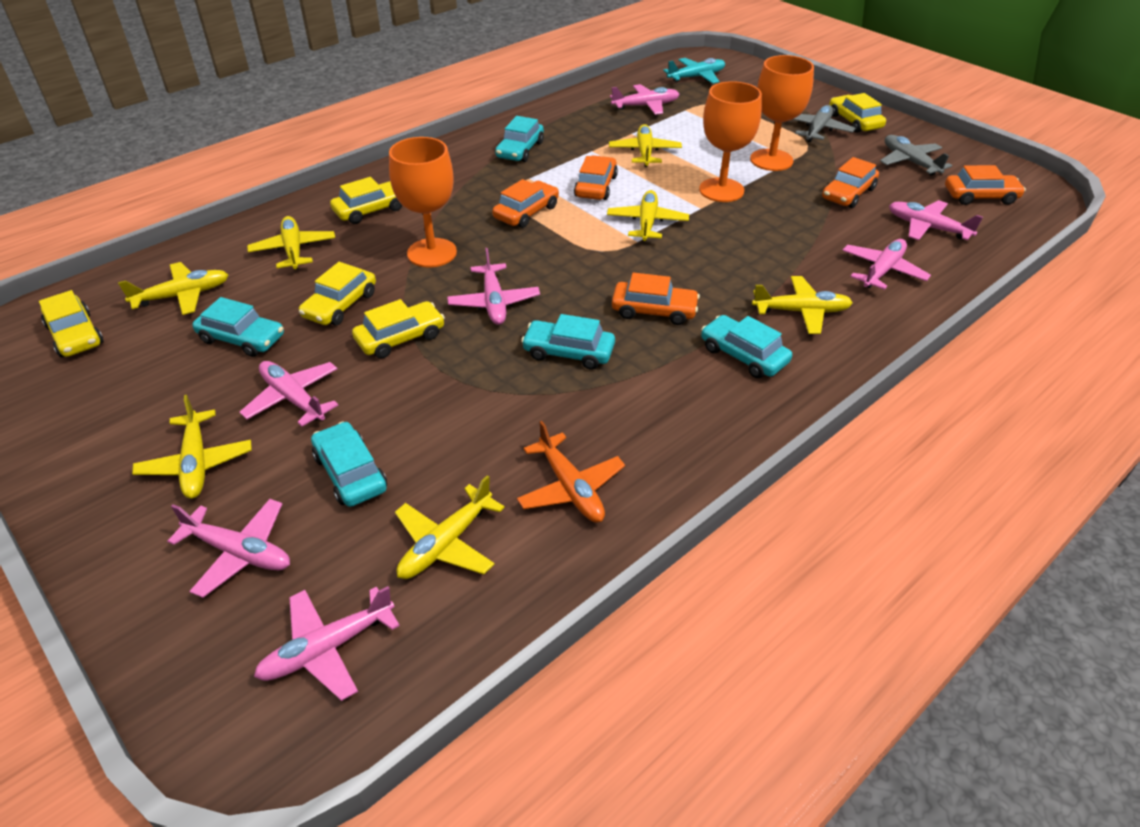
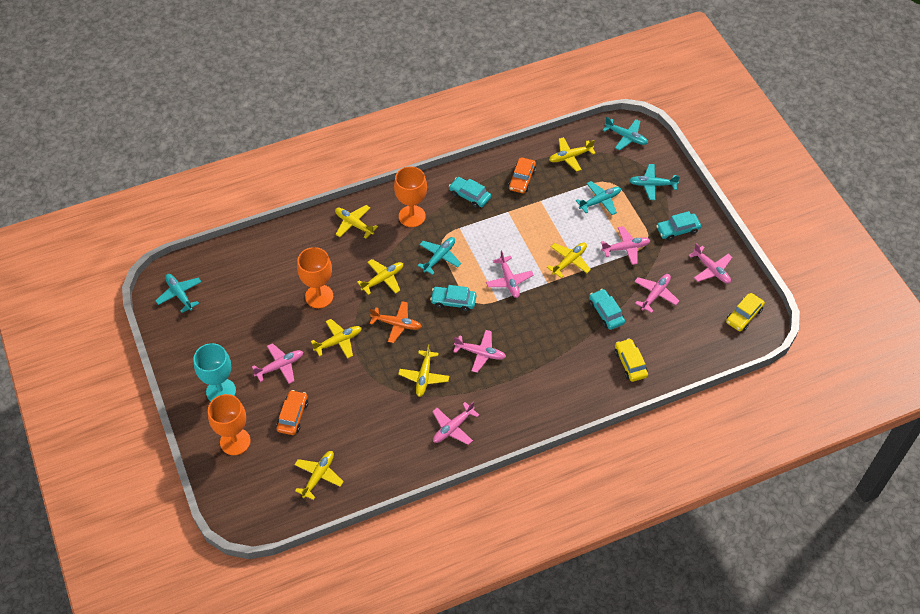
grey plane: 2 -> 0
orange car: 5 -> 2
turquoise car: 5 -> 4
turquoise goblet: 0 -> 1
turquoise plane: 1 -> 5
yellow car: 5 -> 2

